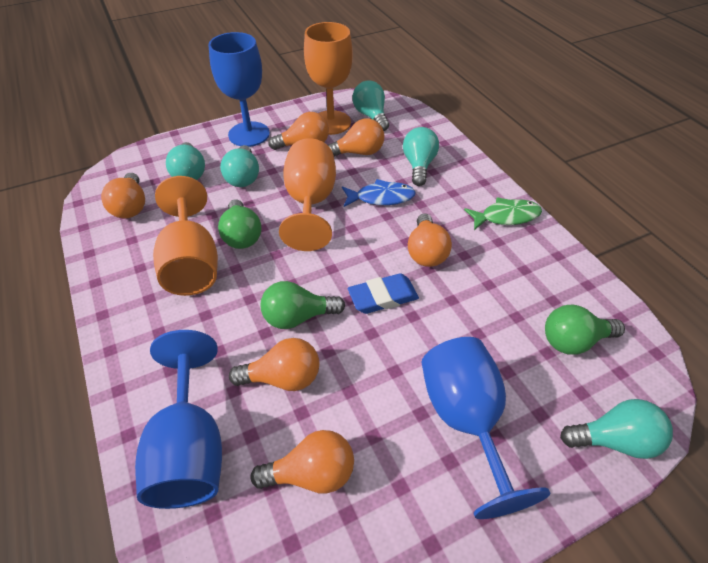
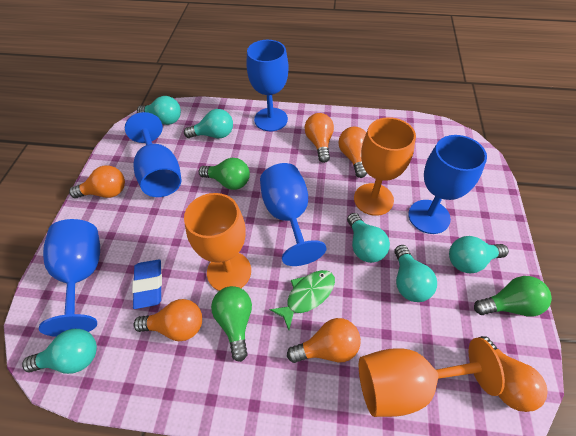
blue fish: 1 -> 0
blue goblet: 3 -> 5
turquoise light bulb: 5 -> 6

